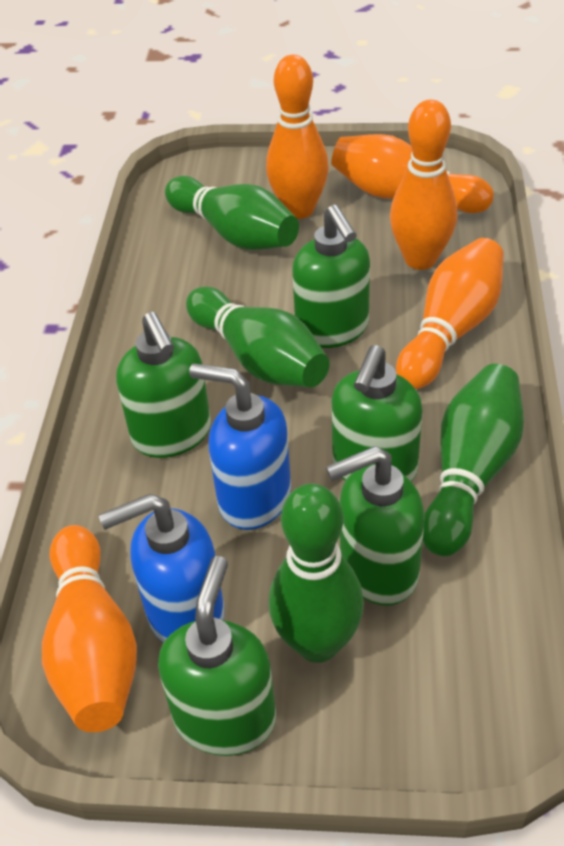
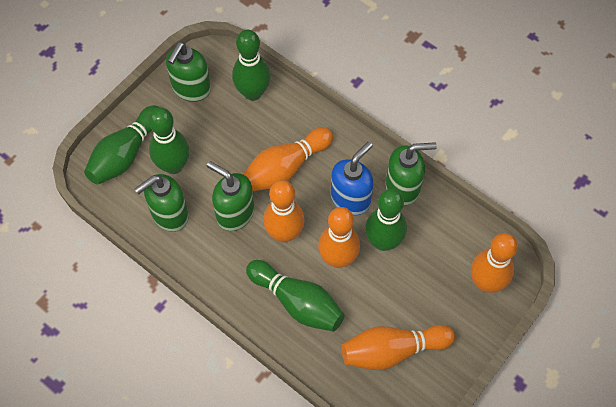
blue soap dispenser: 2 -> 1
green bowling pin: 4 -> 5
green soap dispenser: 5 -> 4

